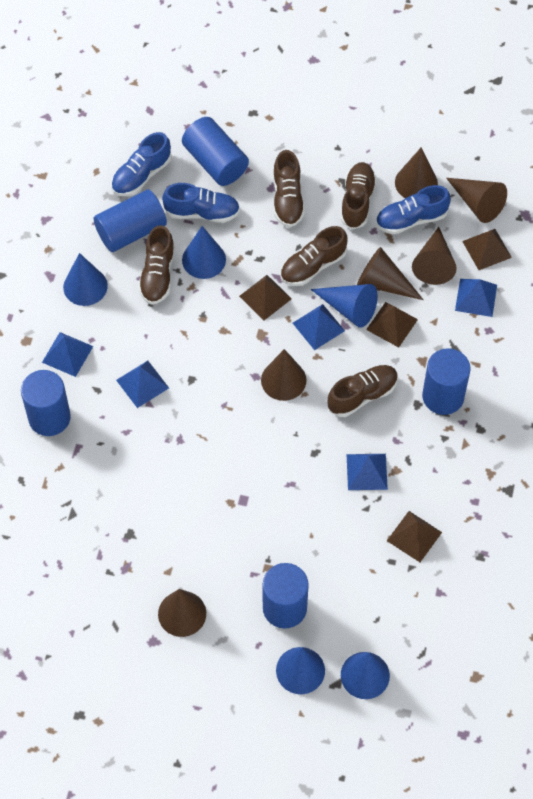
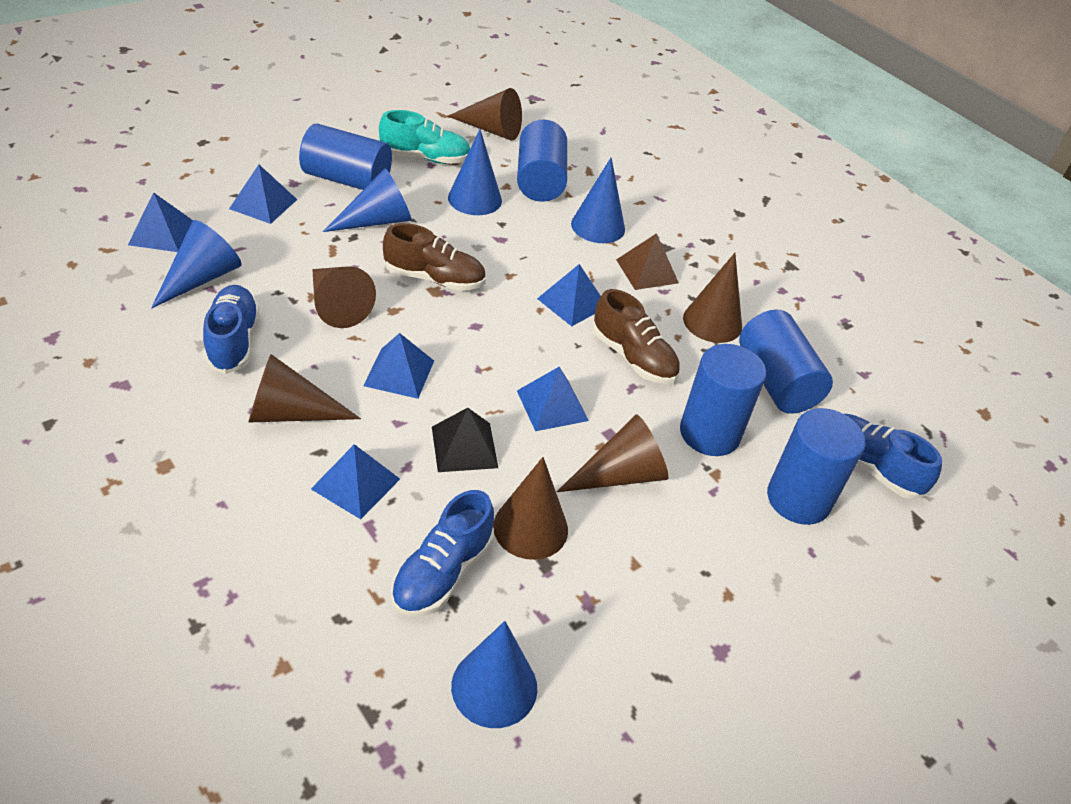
black pyramid: 0 -> 1
blue pyramid: 5 -> 6
brown pyramid: 4 -> 1
brown shoe: 5 -> 2
turquoise shoe: 0 -> 1

